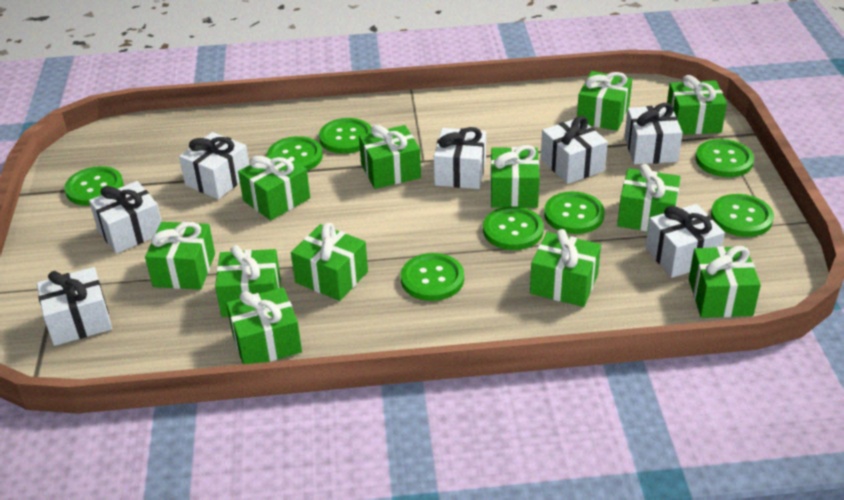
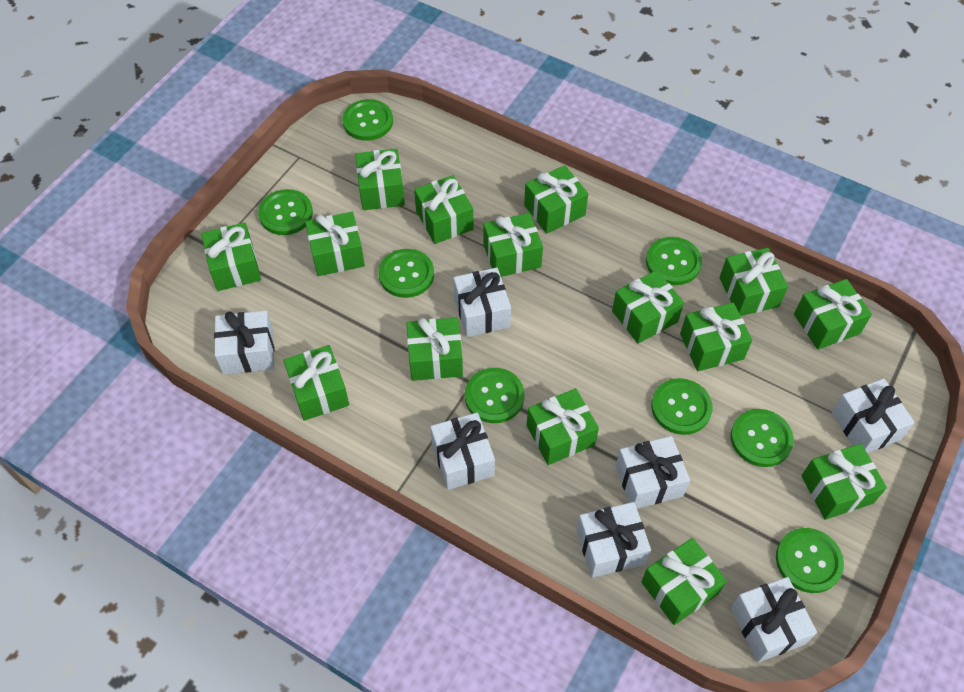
green gift: 12 -> 15

